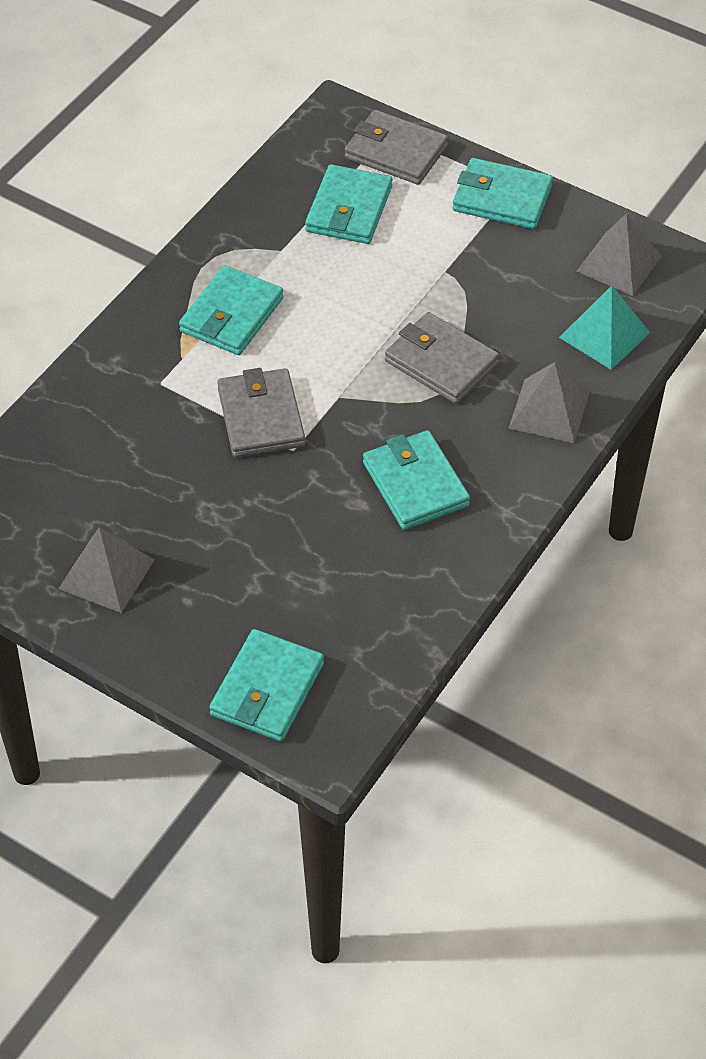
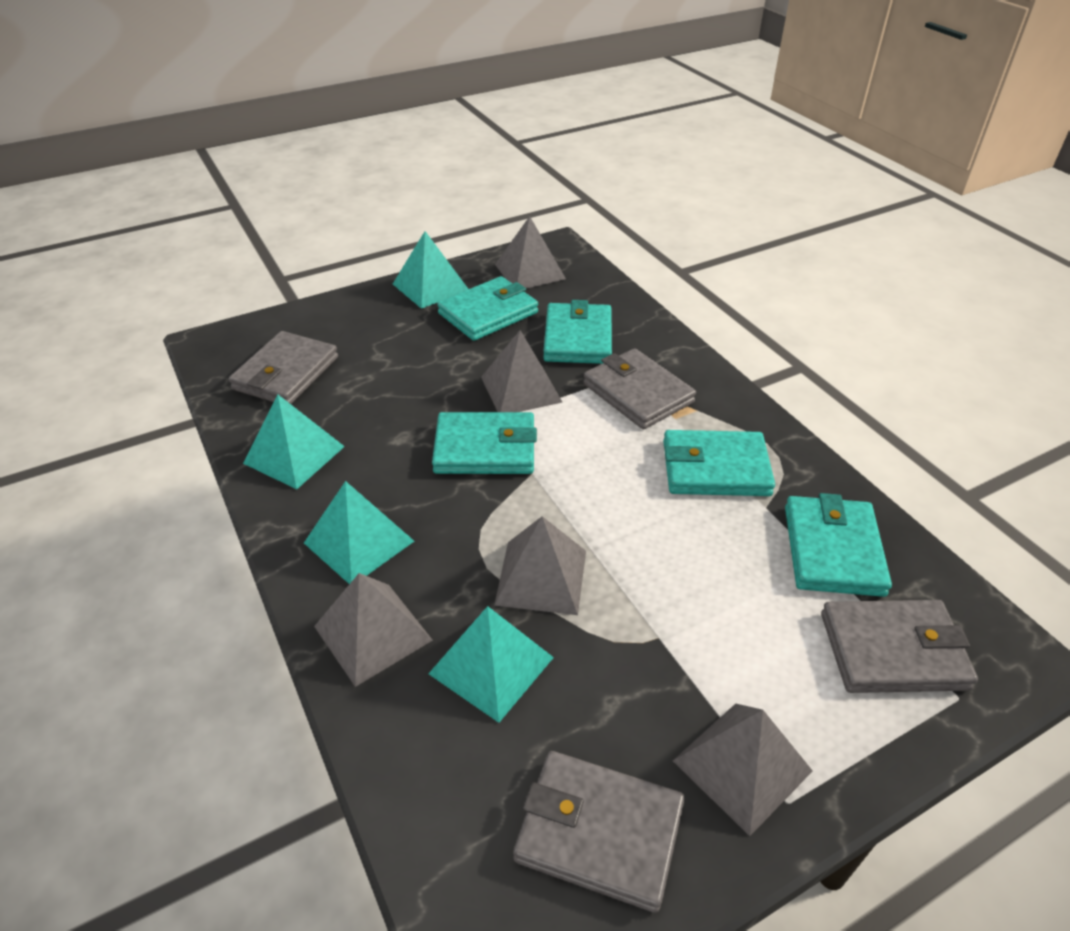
grey pyramid: 3 -> 5
grey wallet: 3 -> 4
turquoise pyramid: 1 -> 4

